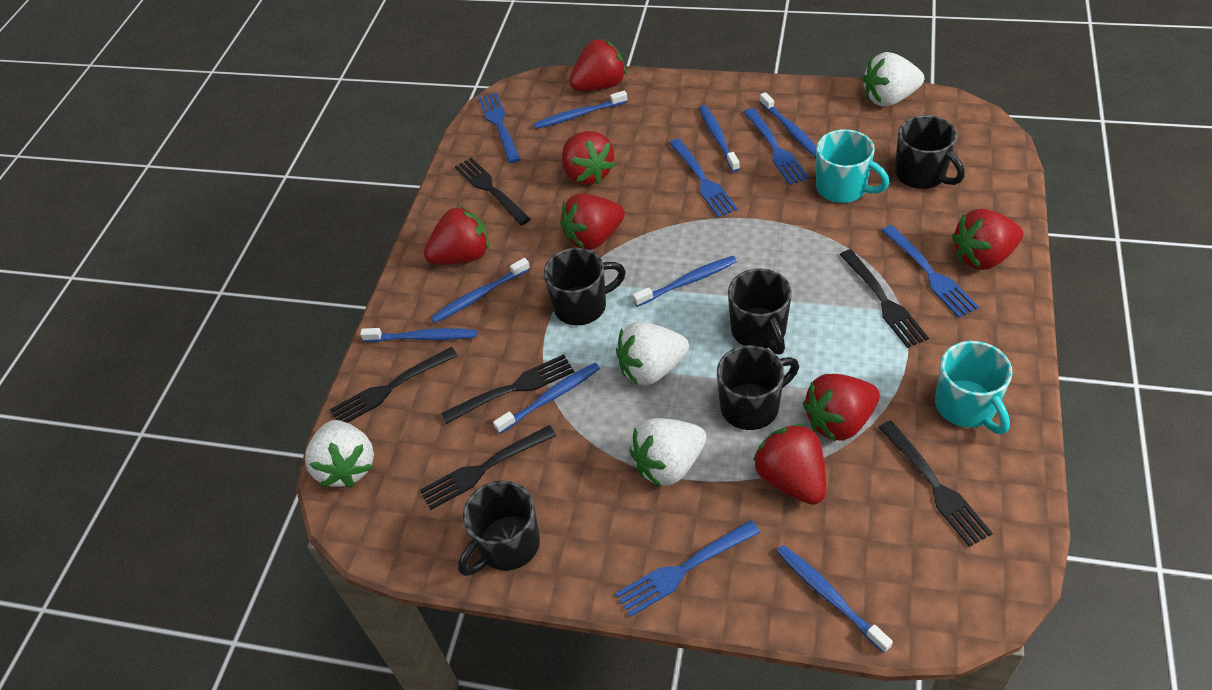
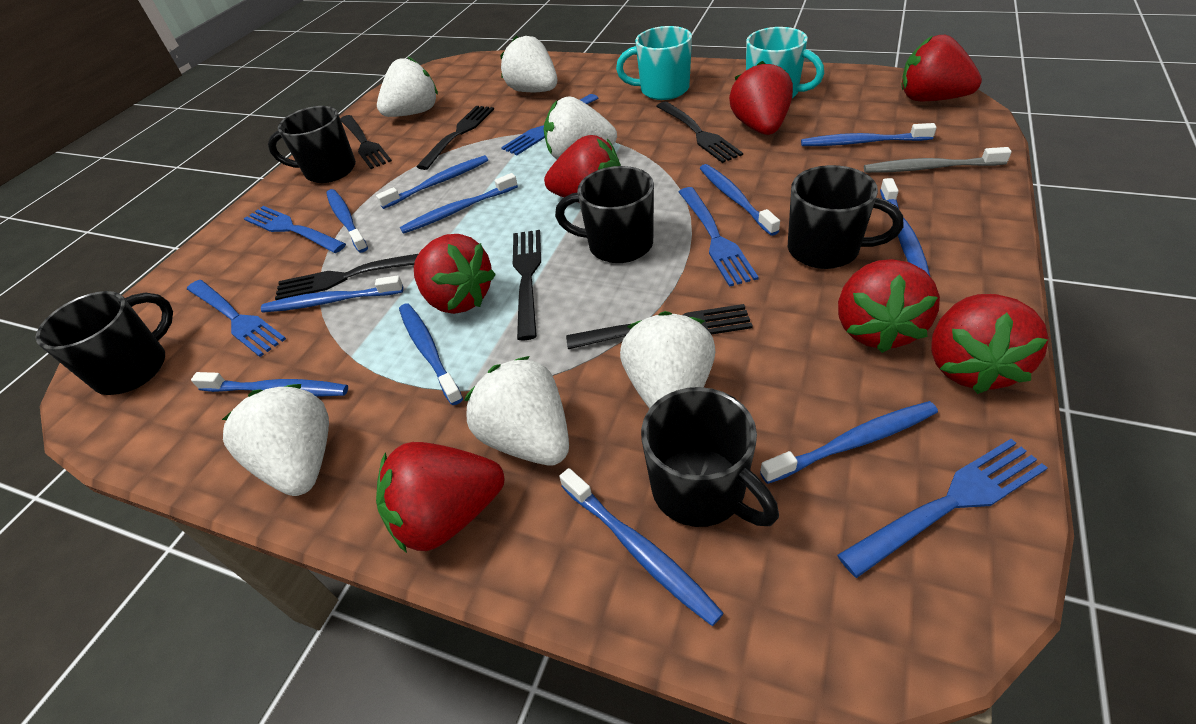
blue toothbrush: 8 -> 11
grey toothbrush: 0 -> 1
white strawberry: 4 -> 6

